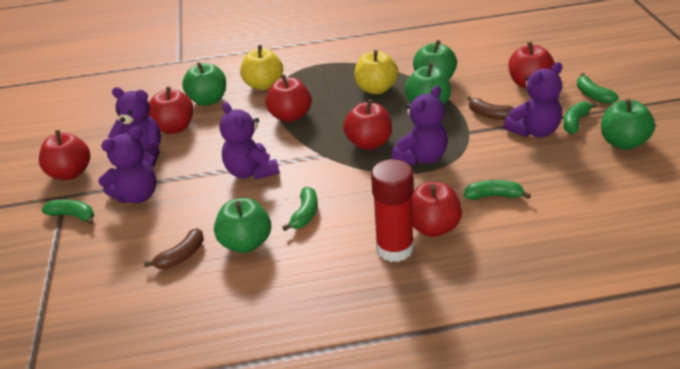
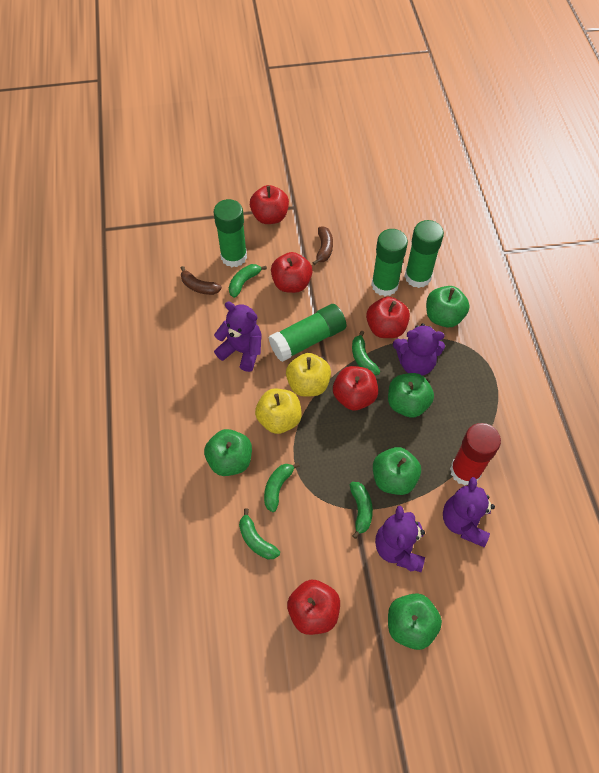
green glue stick: 0 -> 4
purple teddy bear: 5 -> 4
red apple: 6 -> 5

